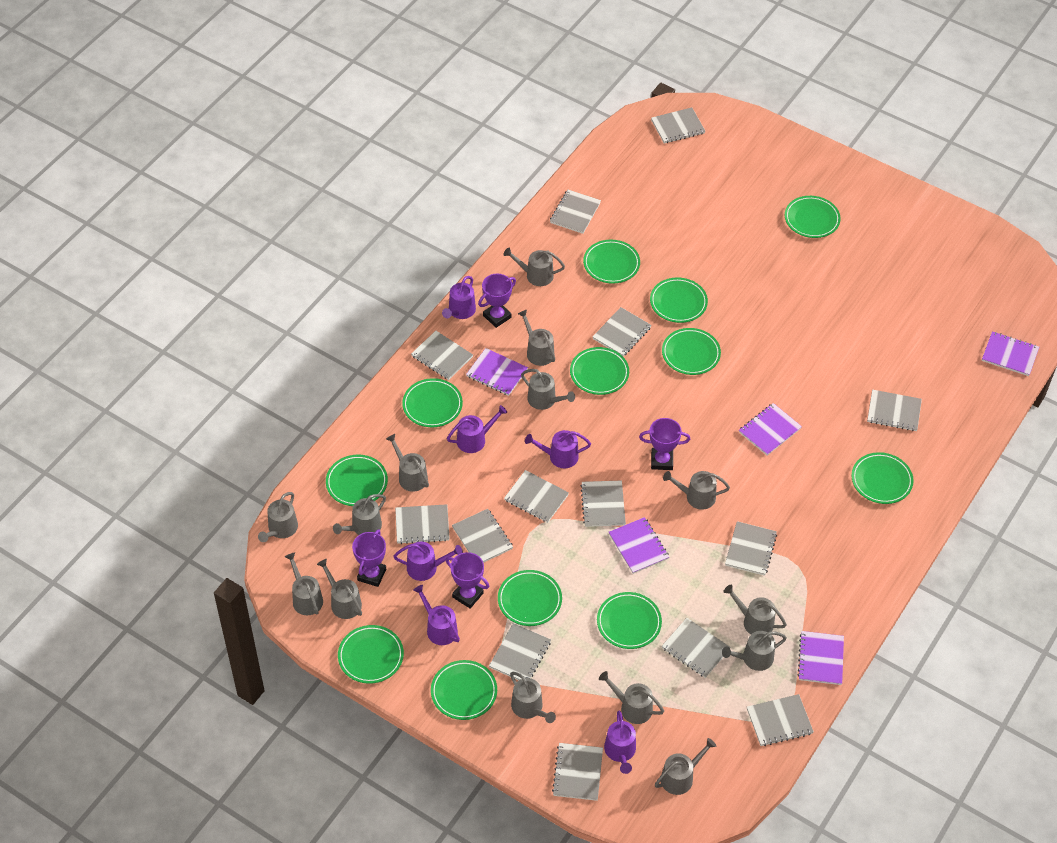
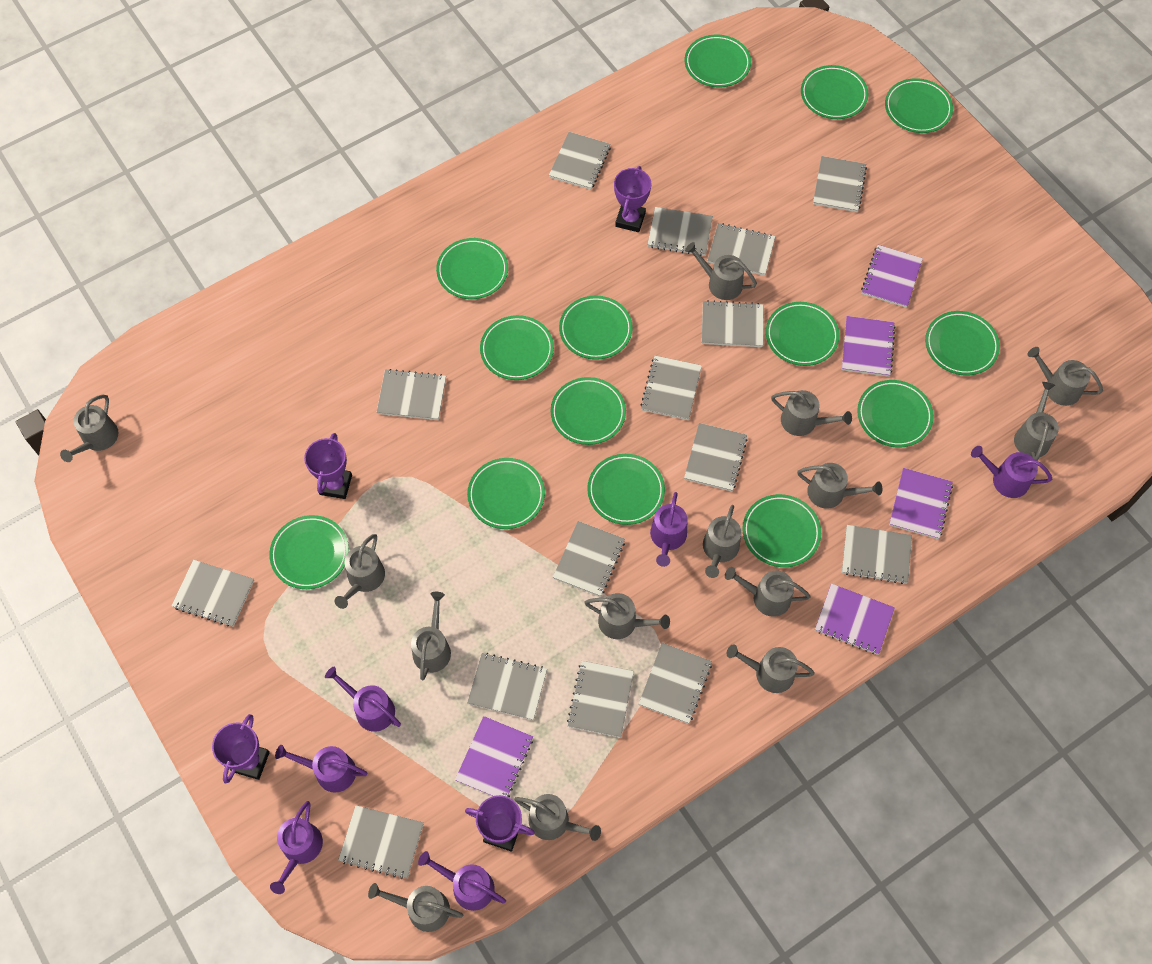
green plate: 12 -> 14
grey notebook: 14 -> 15

